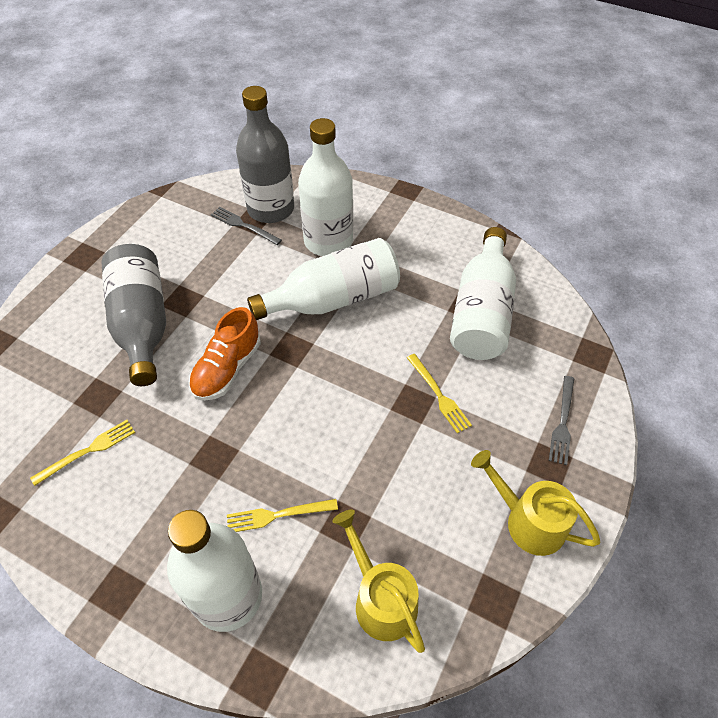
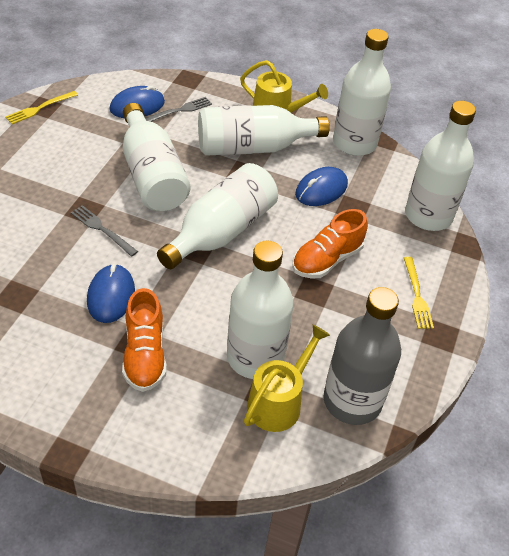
blue mouse: 0 -> 3
grey bottle: 2 -> 1
orange shoe: 1 -> 2
white bottle: 4 -> 6
yellow fork: 3 -> 2

